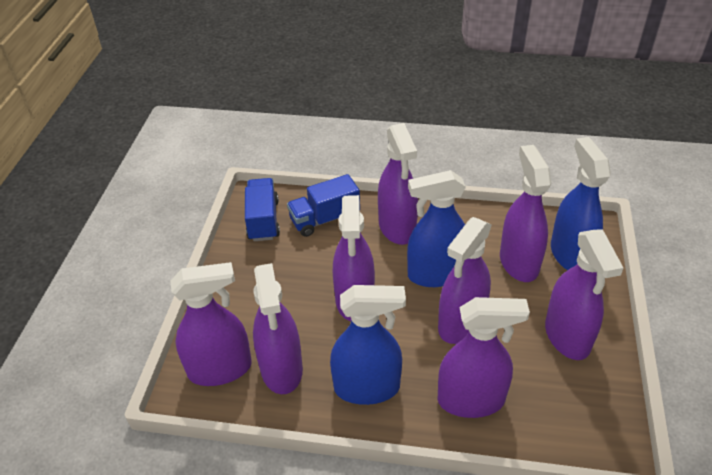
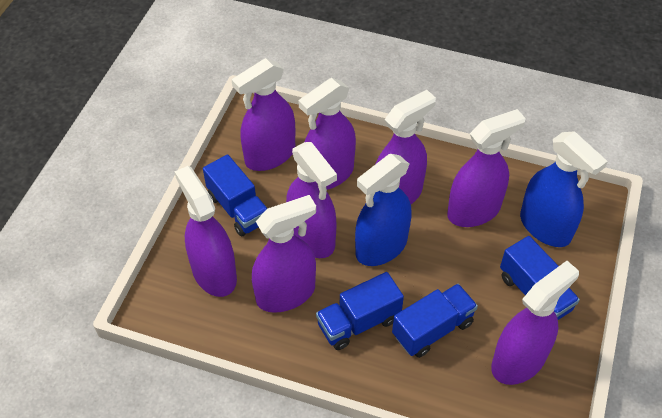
blue spray bottle: 3 -> 2
blue truck: 2 -> 4

